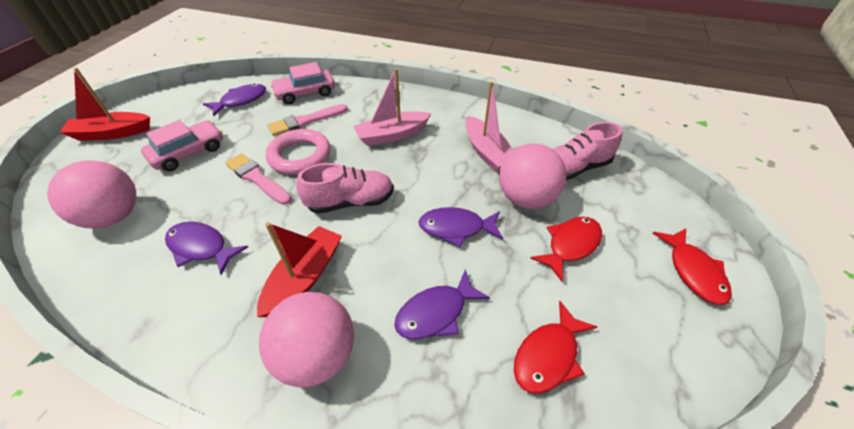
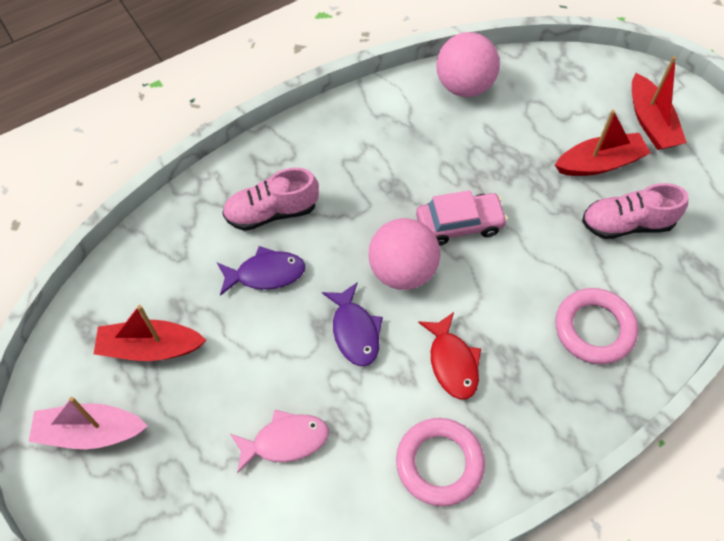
pink ball: 3 -> 2
pink boat: 2 -> 1
pink brush: 2 -> 0
pink car: 2 -> 1
pink fish: 0 -> 1
pink ring: 1 -> 2
purple fish: 4 -> 2
red boat: 2 -> 3
red fish: 3 -> 1

